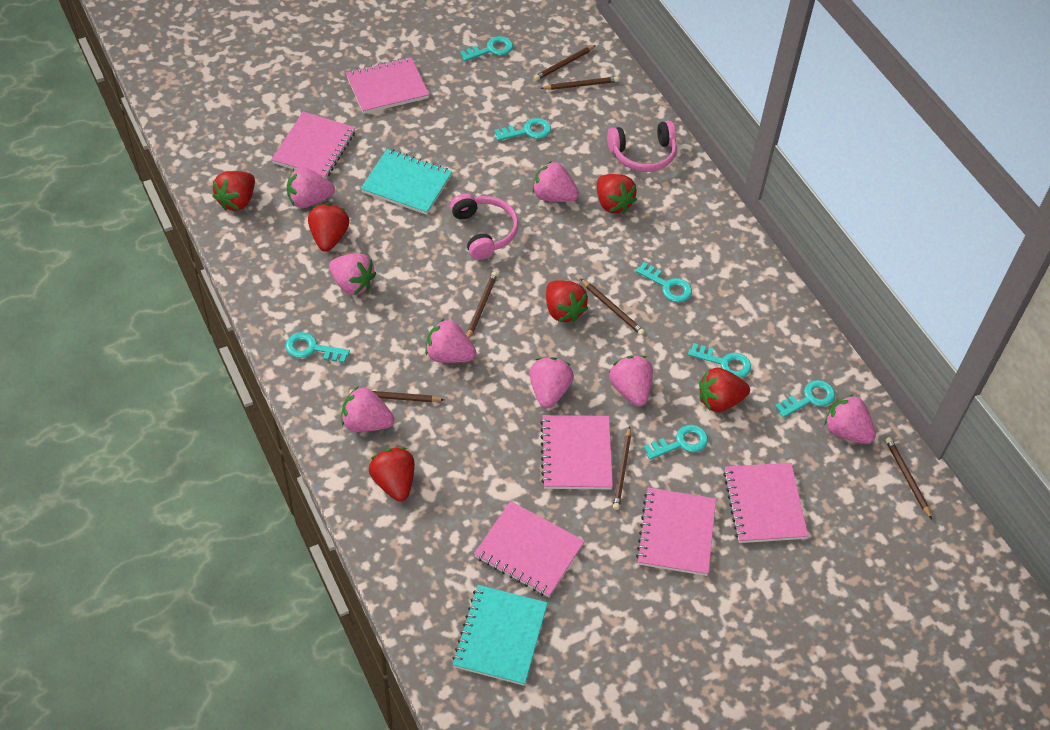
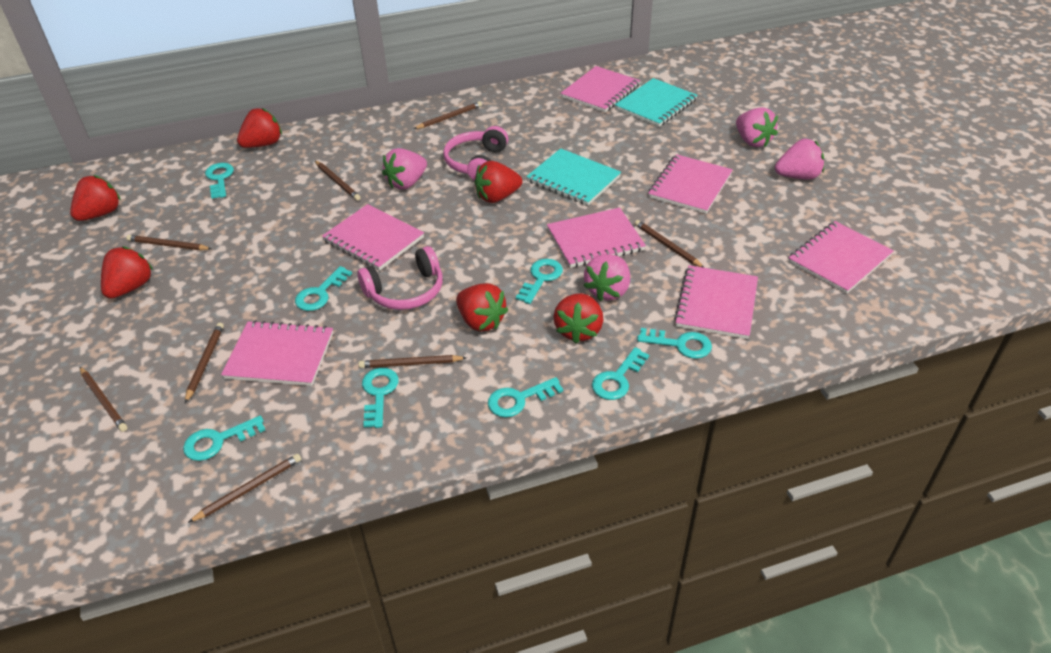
brown pencil: 7 -> 8
pink notebook: 6 -> 7
pink strawberry: 8 -> 4
turquoise key: 7 -> 8

